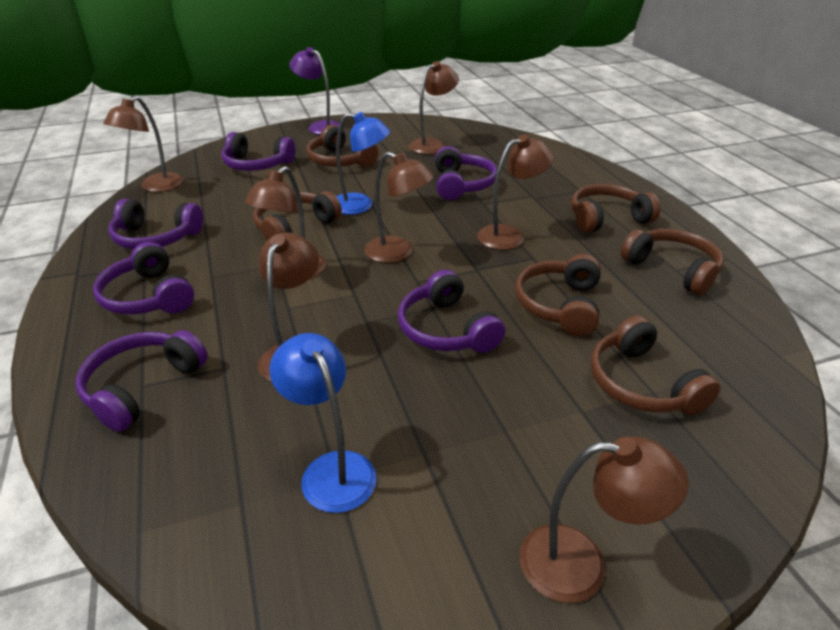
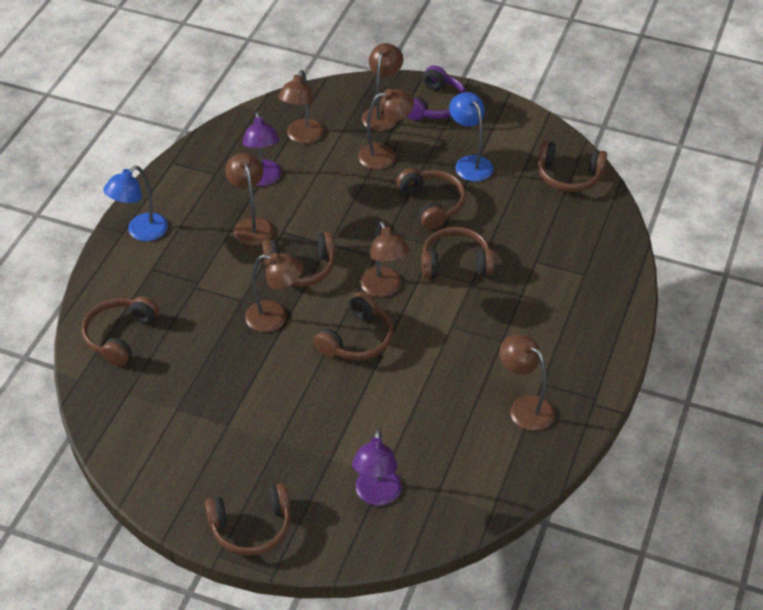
brown headphones: 6 -> 7
purple headphones: 6 -> 1
purple lamp: 1 -> 2

